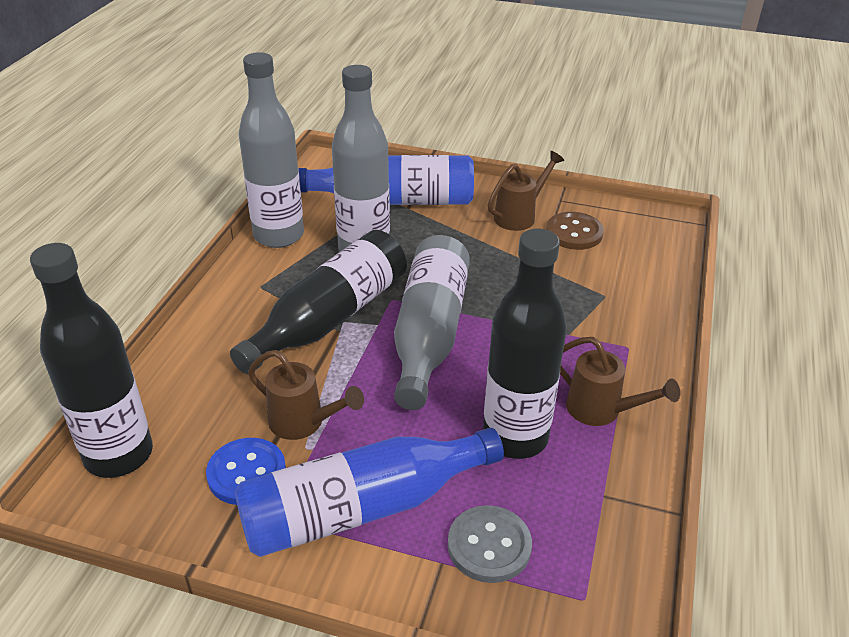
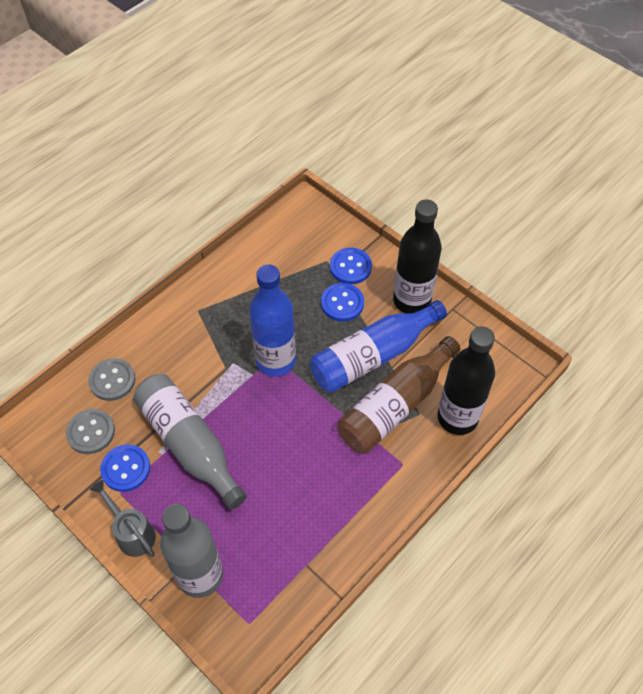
black bottle: 3 -> 2
blue button: 1 -> 3
brown bottle: 0 -> 1
brown button: 1 -> 0
brown watering can: 3 -> 0
grey bottle: 3 -> 2
grey button: 1 -> 2
grey watering can: 0 -> 1

